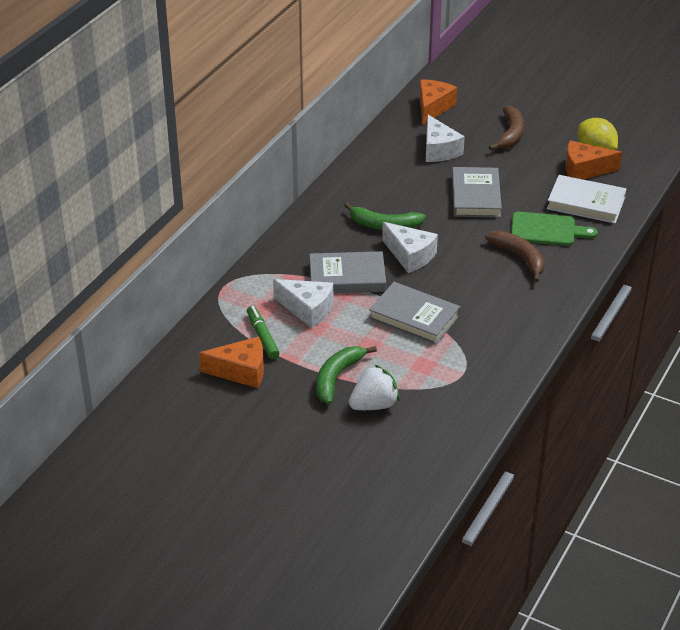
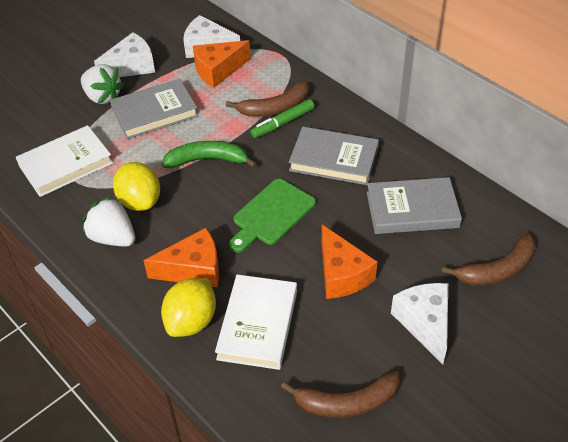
brown banana: 2 -> 3
green banana: 2 -> 1
white book: 1 -> 2
white strawberry: 1 -> 2
yellow lemon: 1 -> 2

